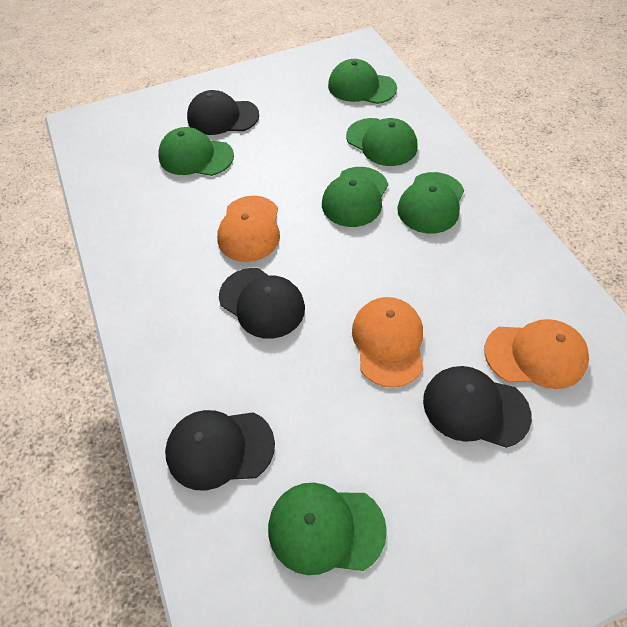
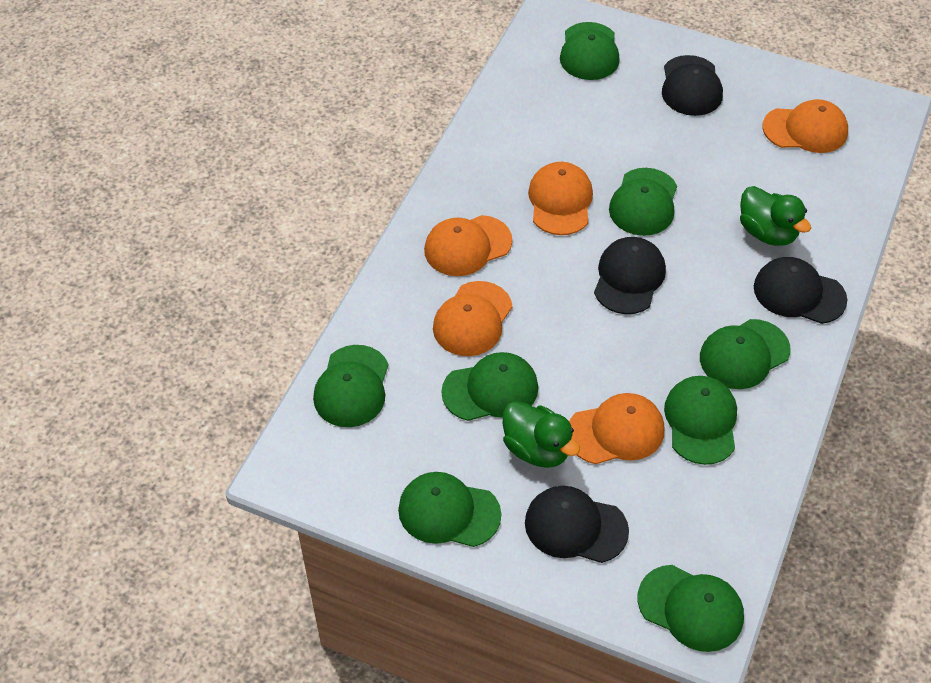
green cap: 6 -> 8
green duck: 0 -> 2
orange cap: 3 -> 5

